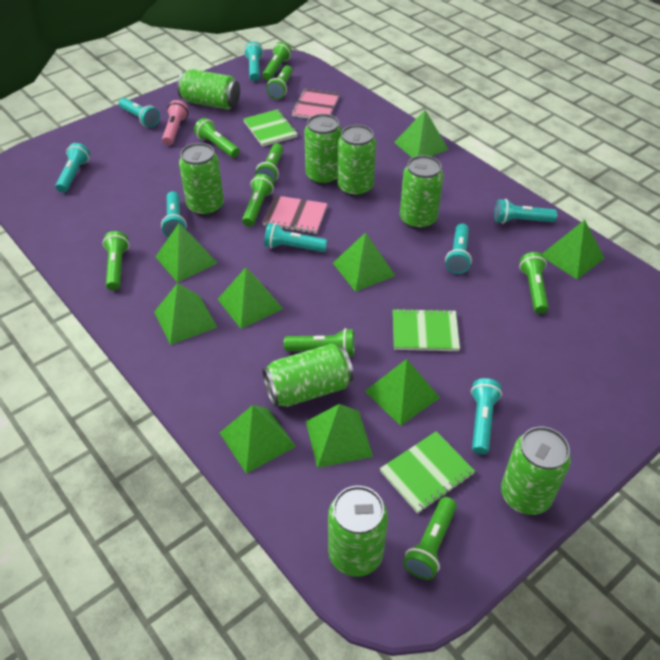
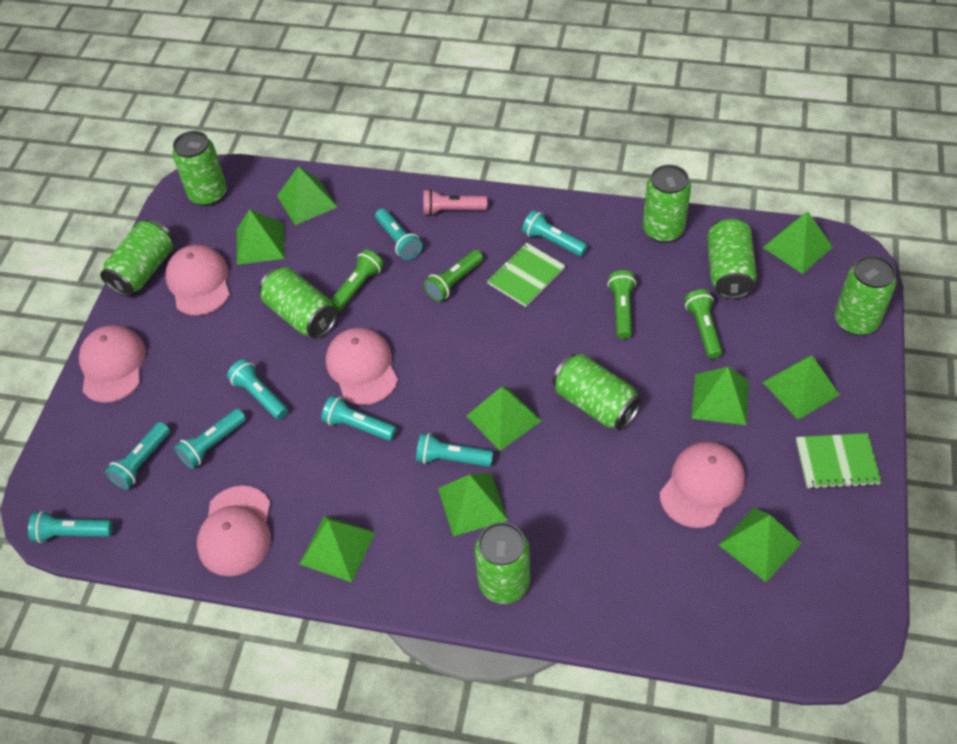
green flashlight: 9 -> 4
green notebook: 3 -> 2
pink cap: 0 -> 5
pink notebook: 2 -> 0

